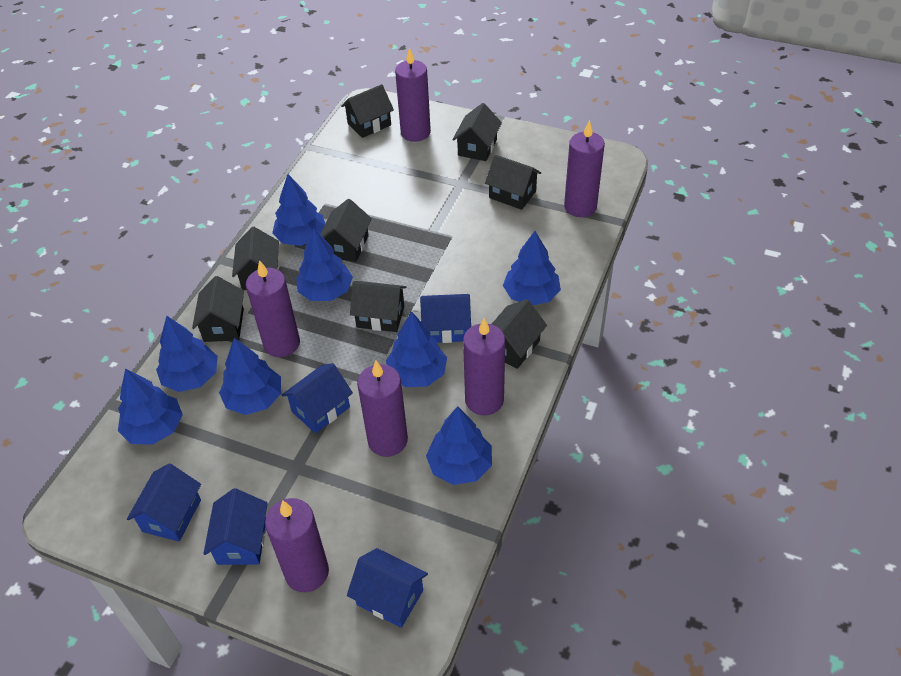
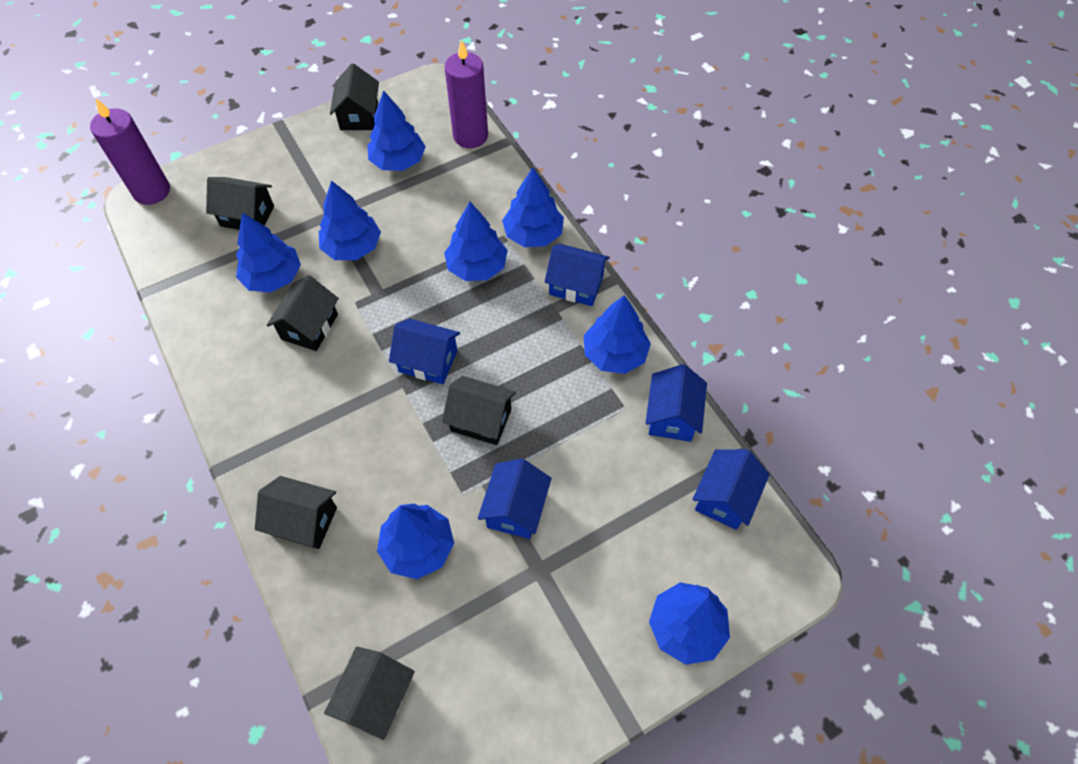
black house: 8 -> 6
purple candle: 6 -> 2

